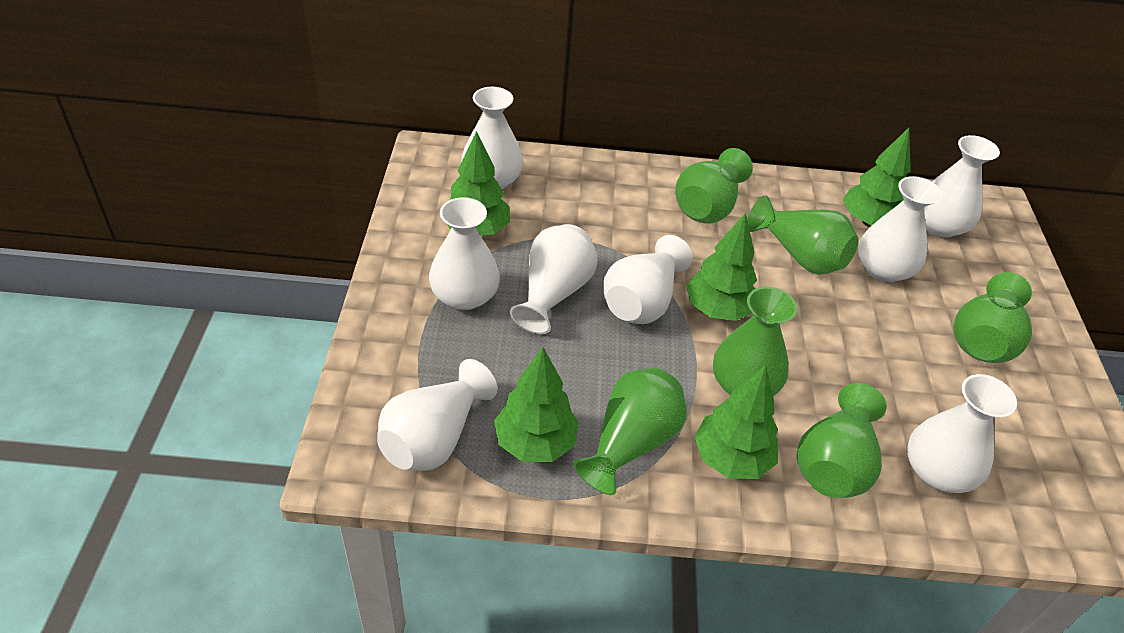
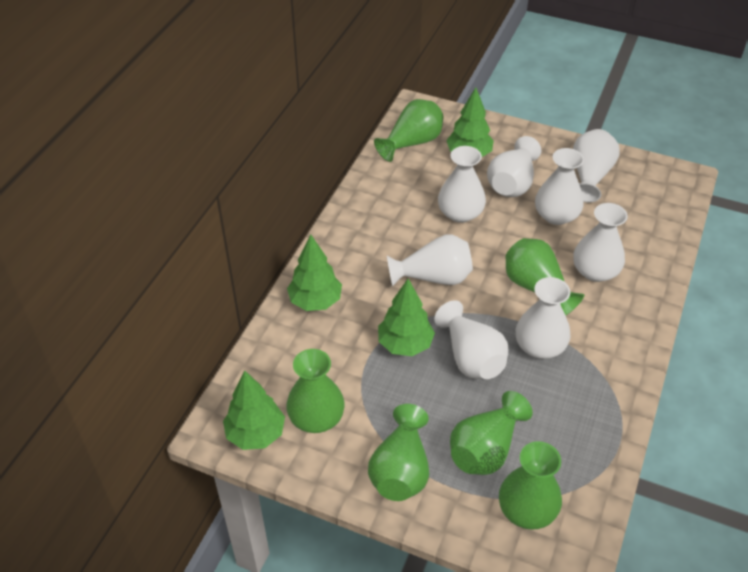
green tree: 5 -> 4

